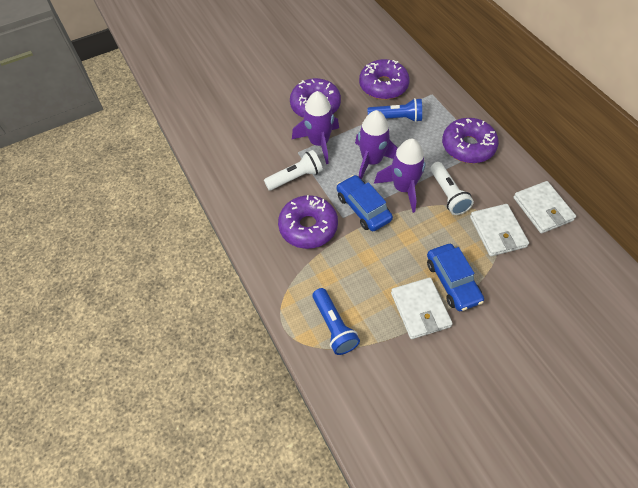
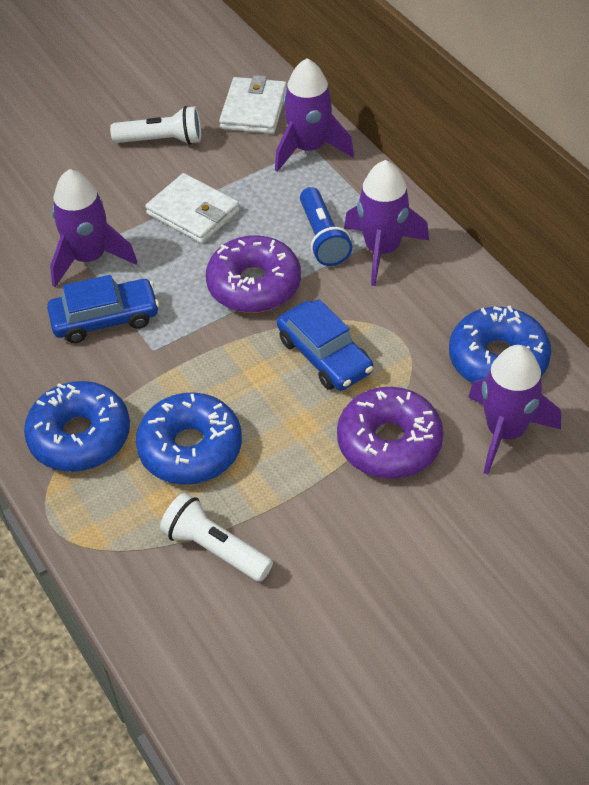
blue donut: 0 -> 3
blue flashlight: 2 -> 1
purple donut: 4 -> 2
purple rocket: 3 -> 4
white wallet: 3 -> 2

